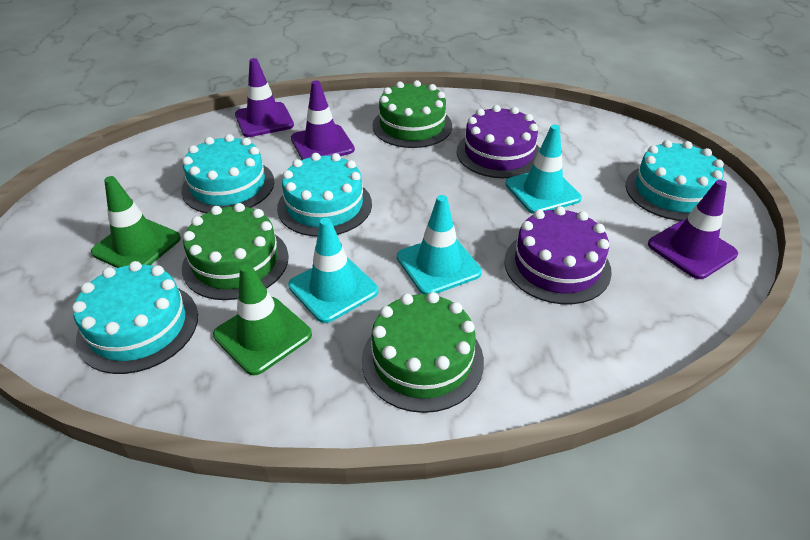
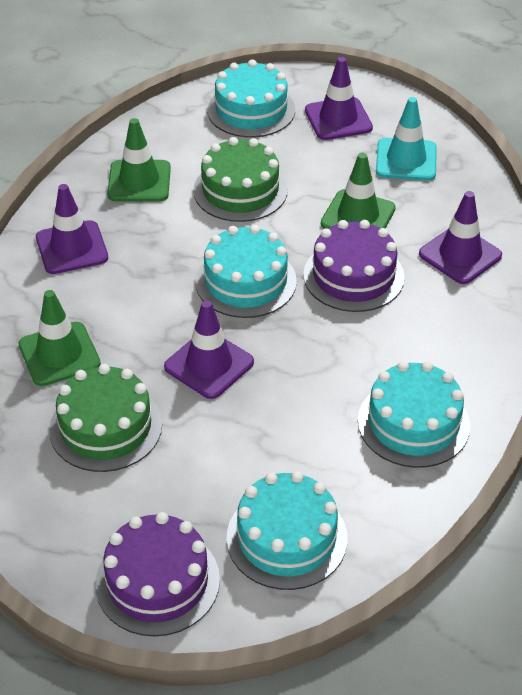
green cake: 3 -> 2
green traffic cone: 2 -> 3
purple traffic cone: 3 -> 4
turquoise traffic cone: 3 -> 1

